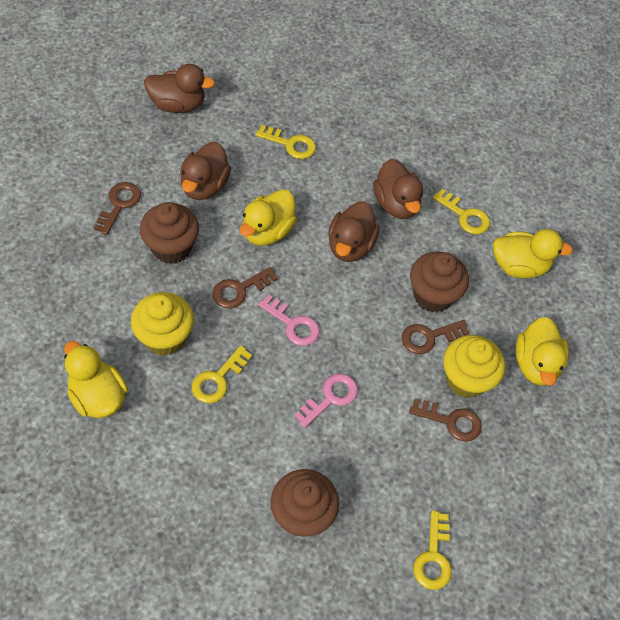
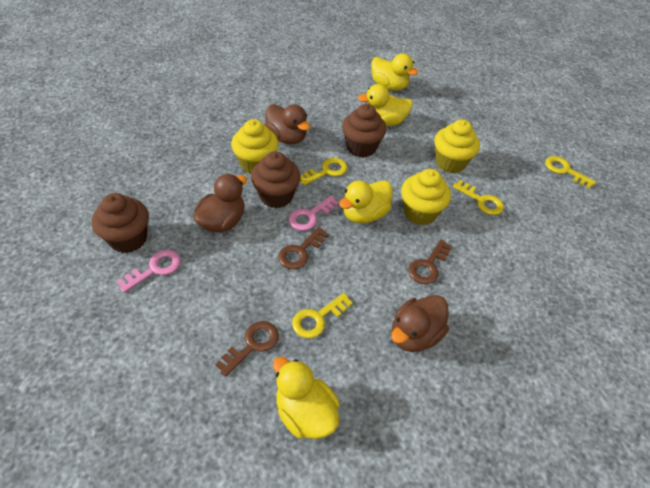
brown duck: 4 -> 3
brown key: 4 -> 3
yellow cupcake: 2 -> 3

